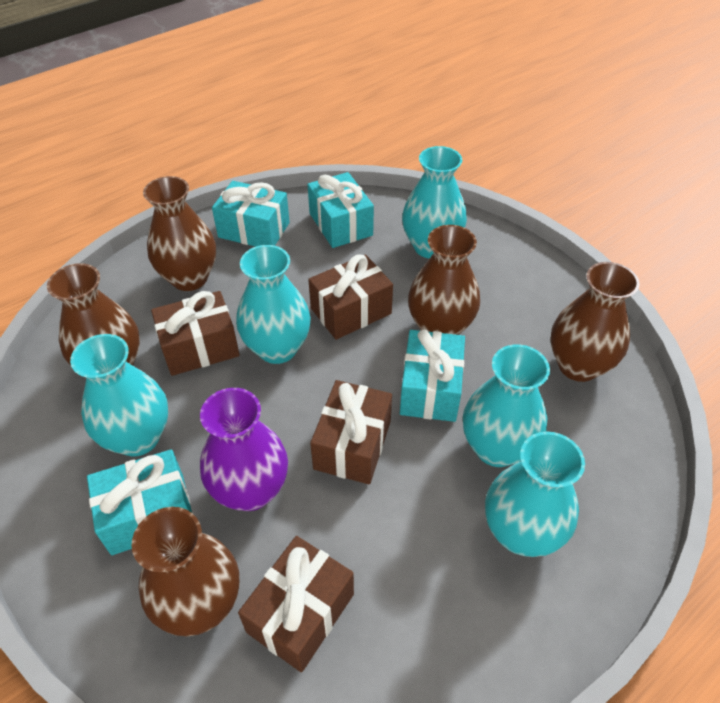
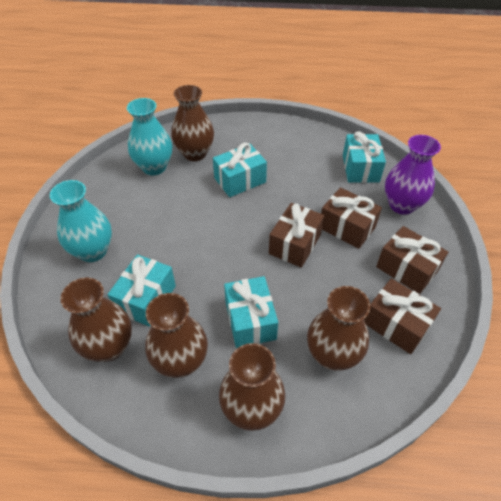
turquoise vase: 5 -> 2

